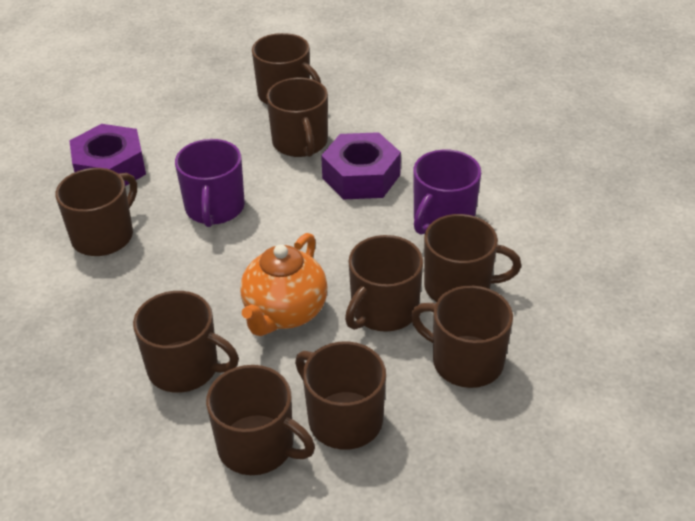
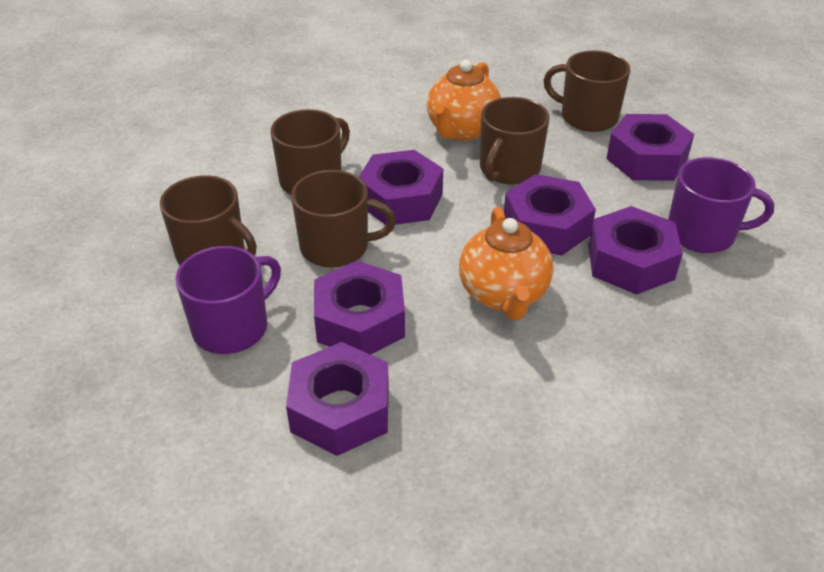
brown mug: 9 -> 5
orange teapot: 1 -> 2
purple nut: 2 -> 6

